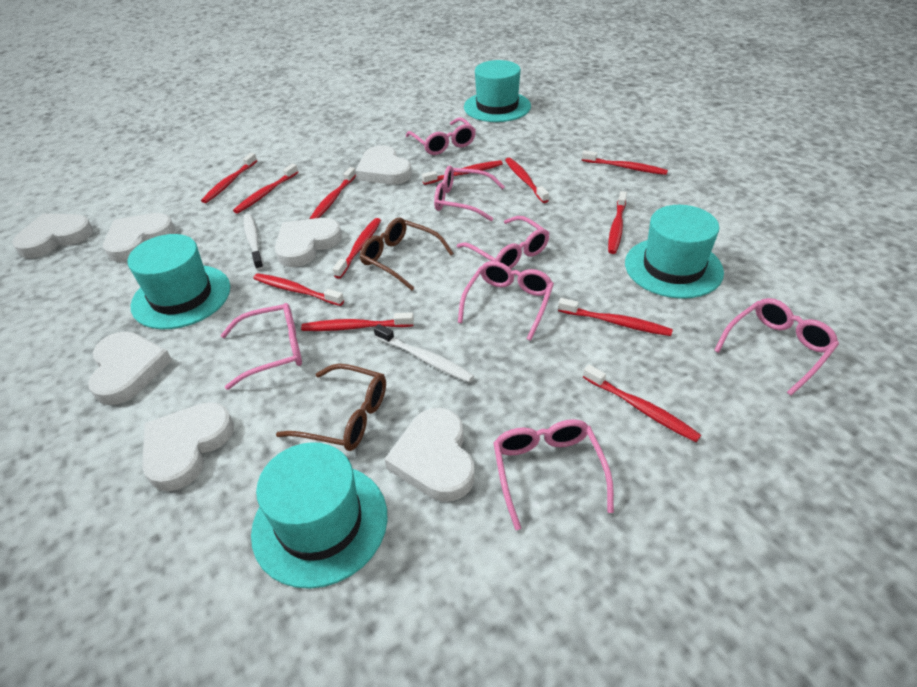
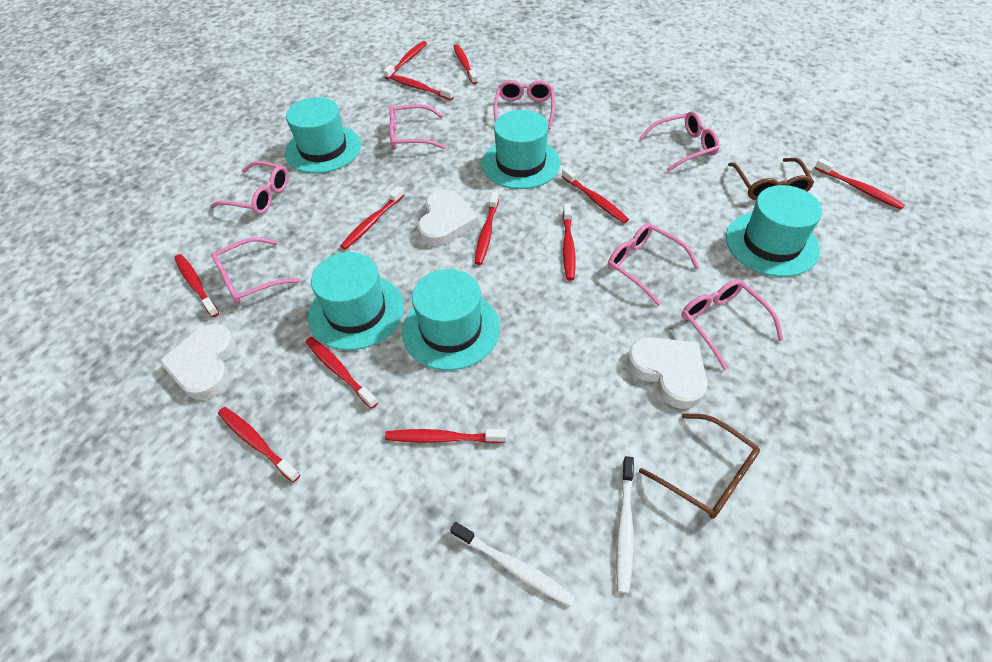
turquoise hat: 4 -> 5
white heart: 7 -> 3

